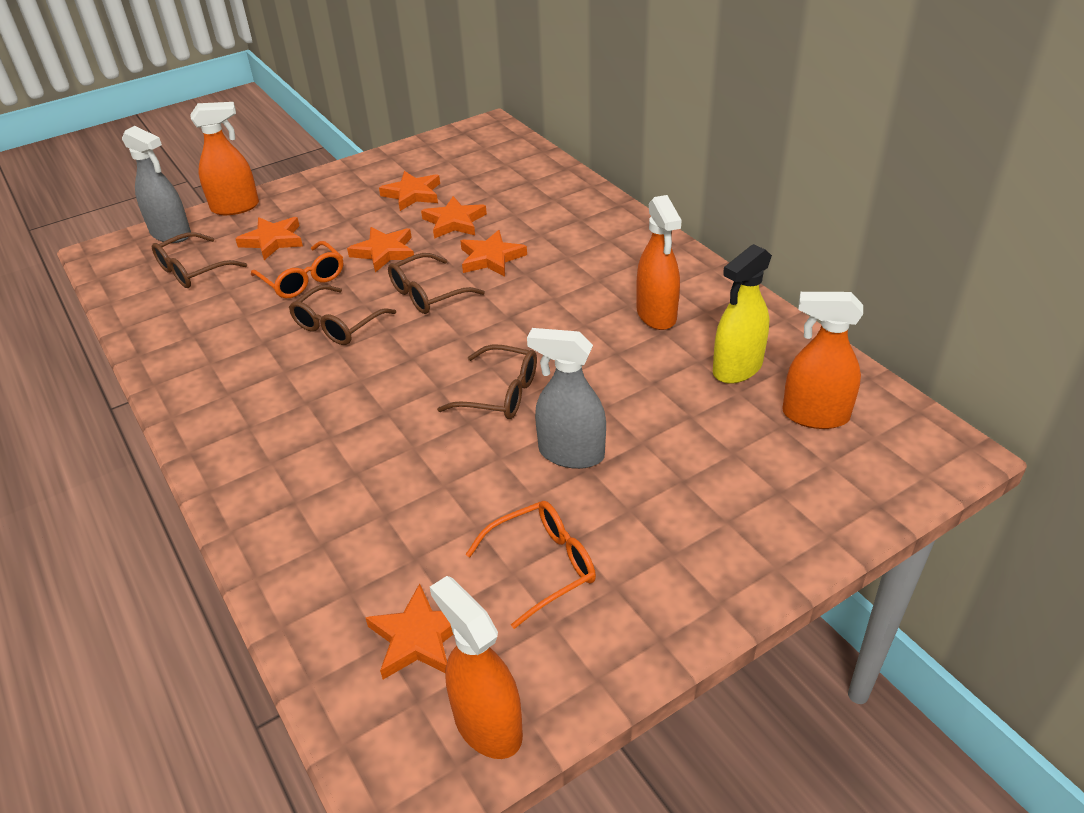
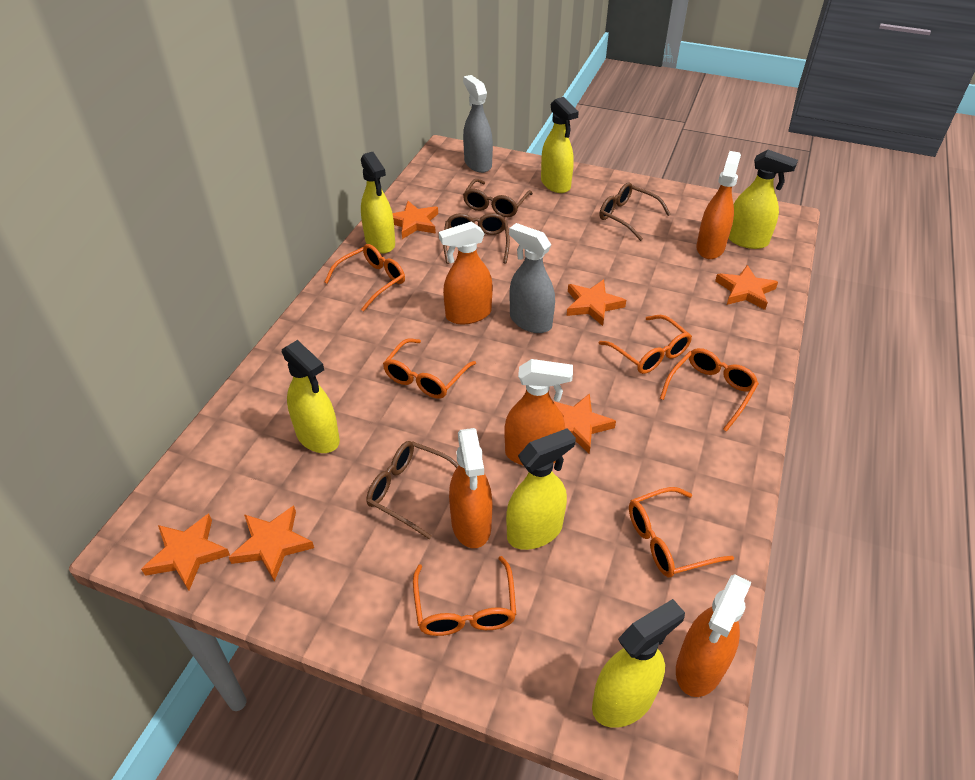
orange glasses: 2 -> 6
orange spray bottle: 4 -> 5
yellow spray bottle: 1 -> 6

